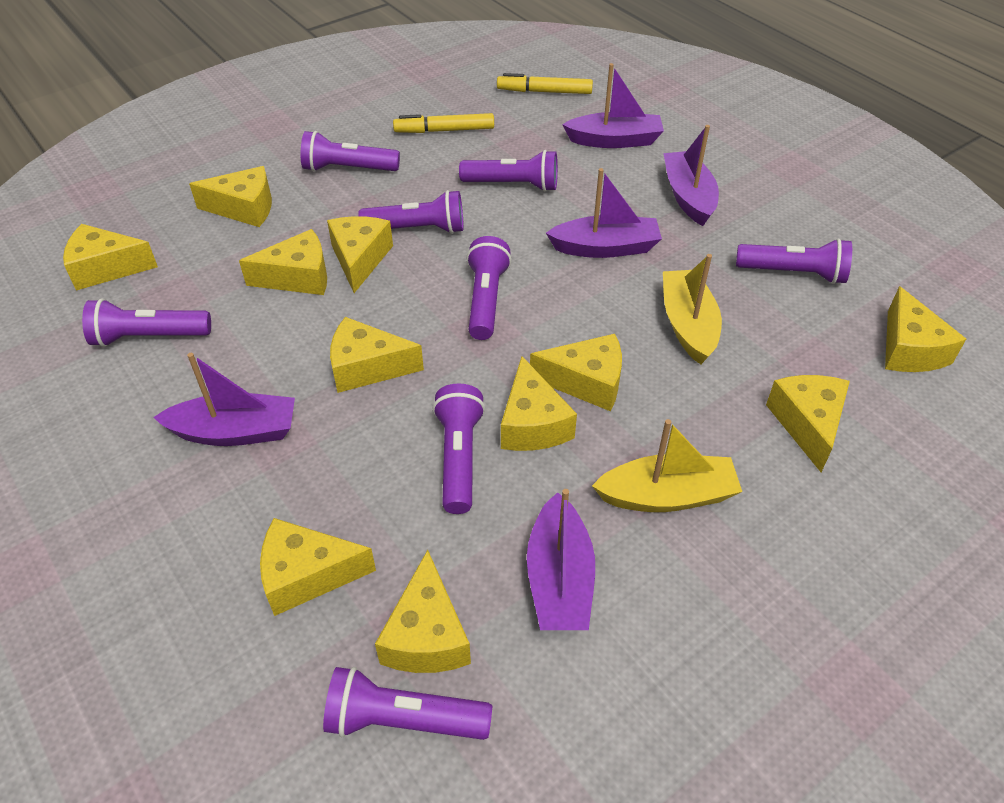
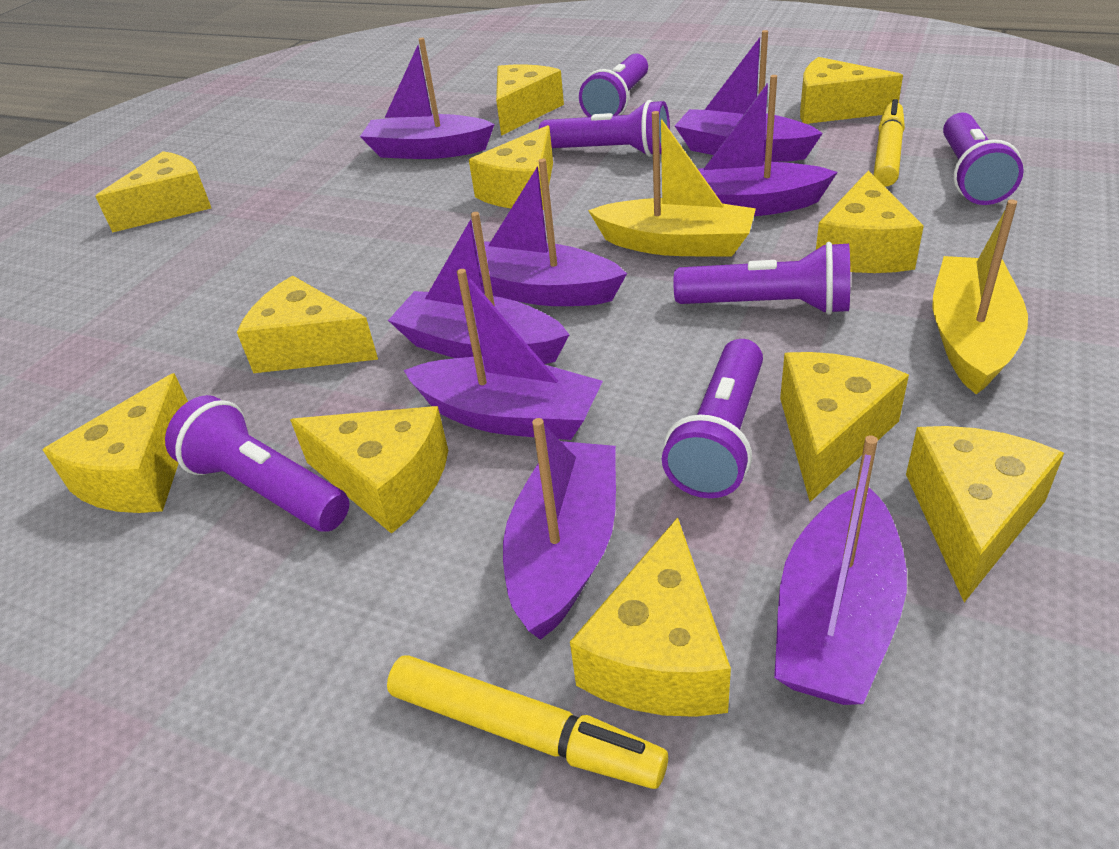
purple boat: 5 -> 8
purple flashlight: 8 -> 6

